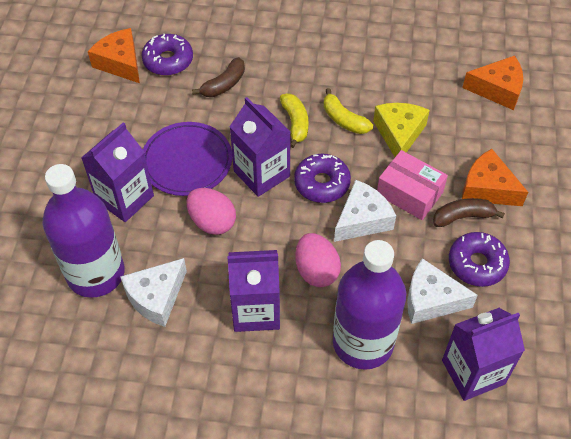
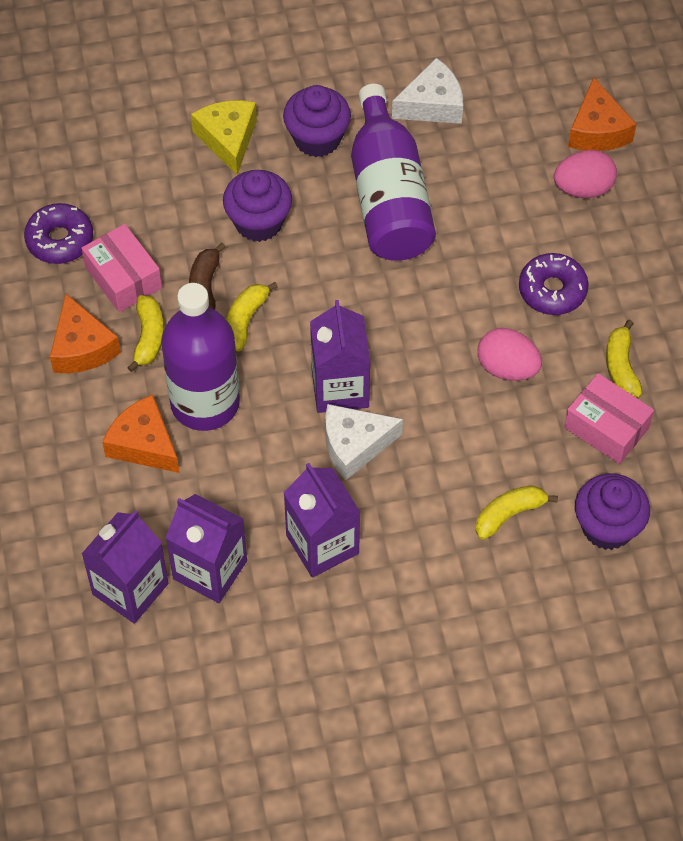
brown banana: 2 -> 1
pink box: 1 -> 2
purple cupcake: 0 -> 3
purple donut: 3 -> 2
purple plate: 1 -> 0
white cheese: 3 -> 2
yellow banana: 2 -> 4

